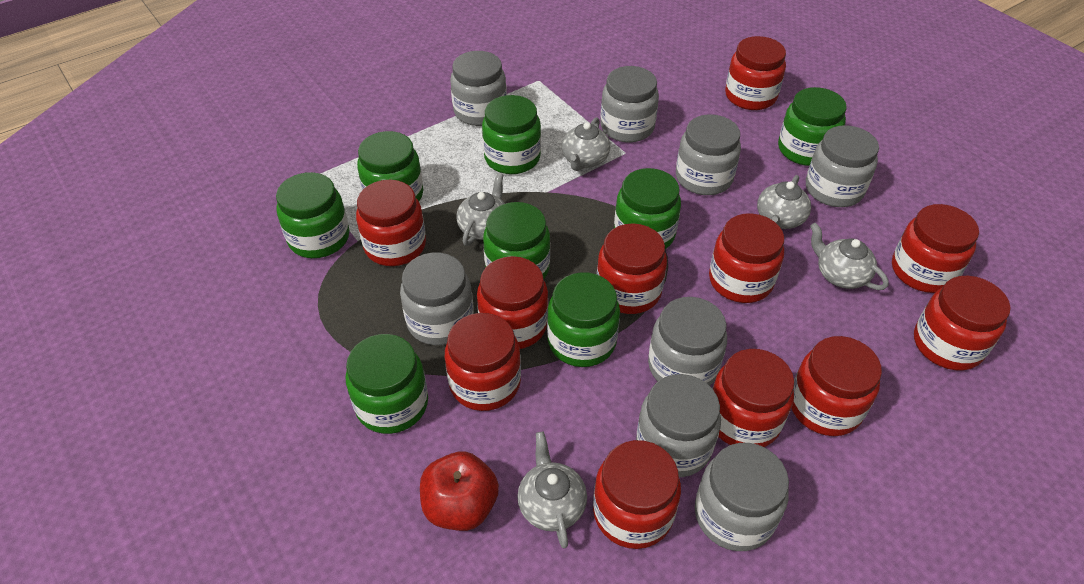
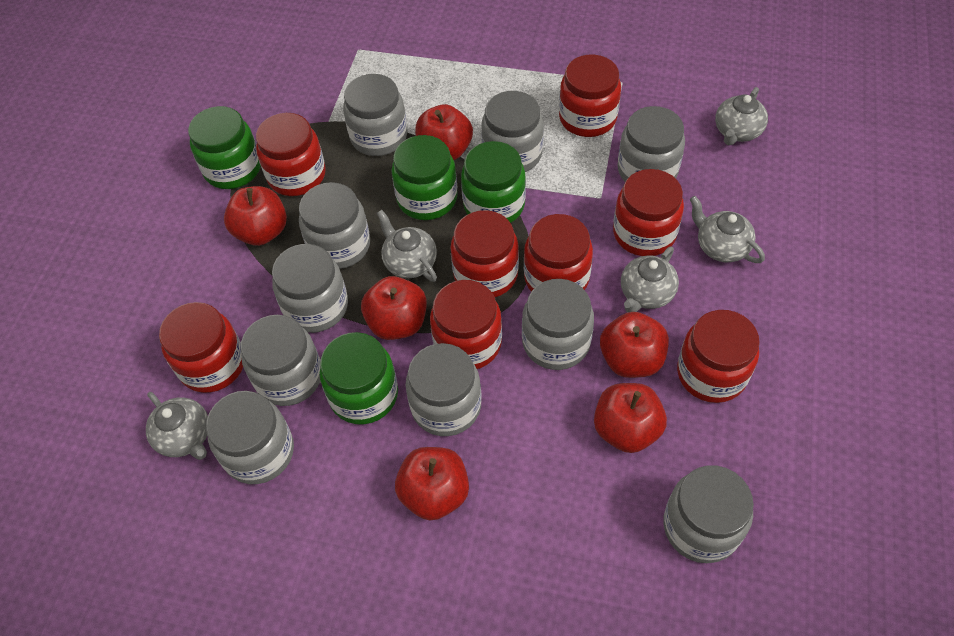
green jar: 8 -> 4
grey jar: 8 -> 10
red apple: 1 -> 6
red jar: 11 -> 8

